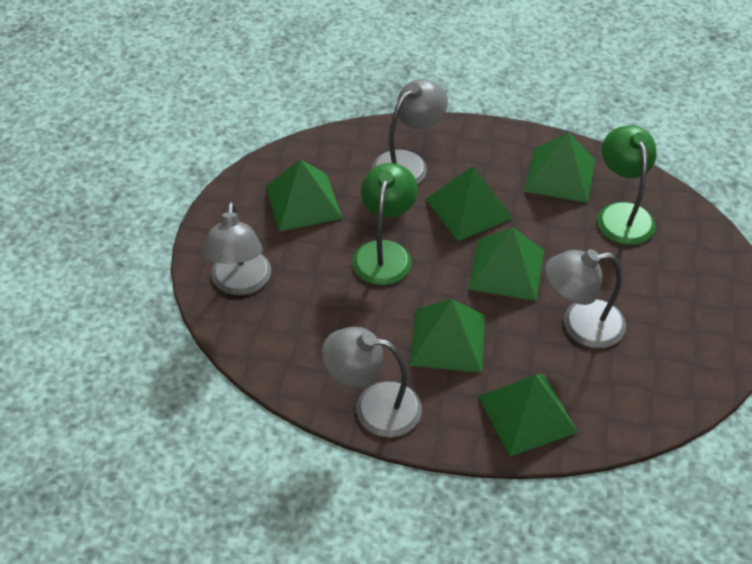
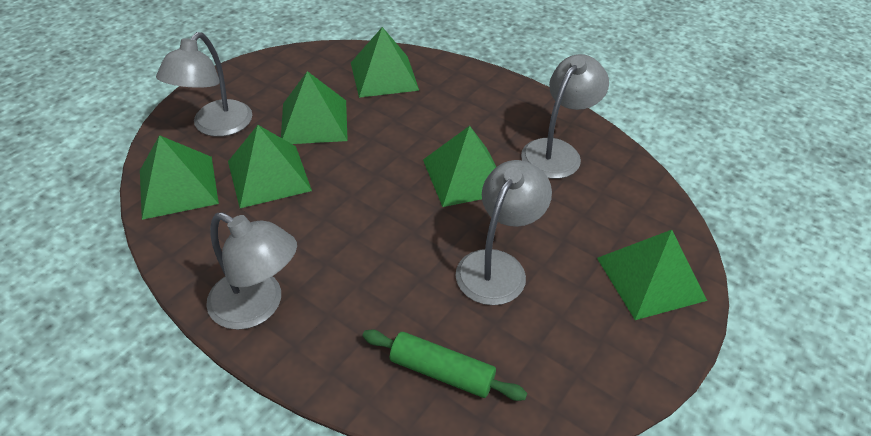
green lamp: 2 -> 0
green rolling pin: 0 -> 1

